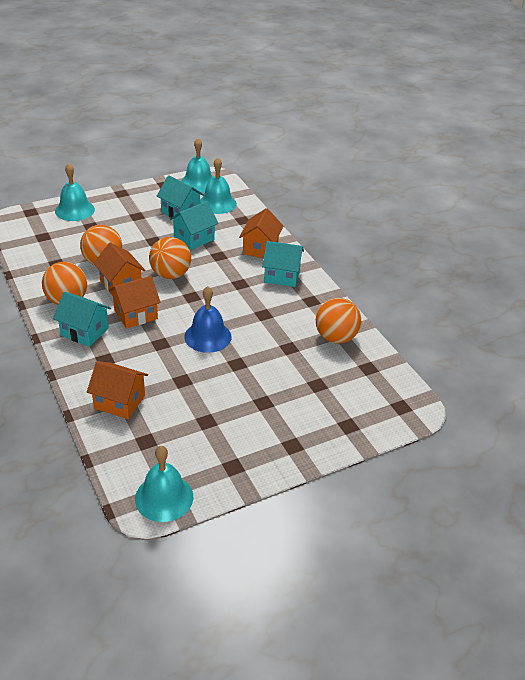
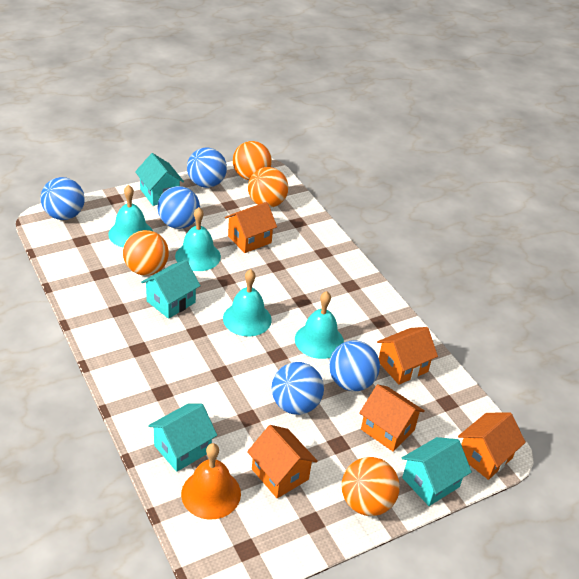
blue ball: 0 -> 5
blue bell: 1 -> 0
orange bell: 0 -> 1
orange house: 4 -> 5

